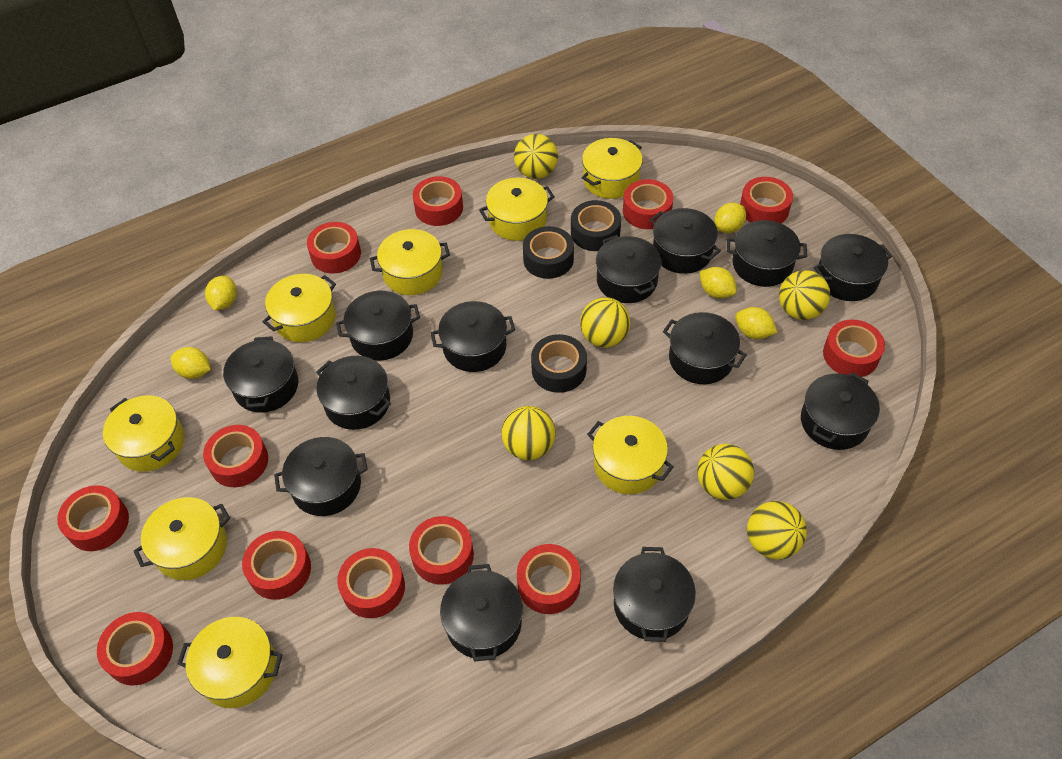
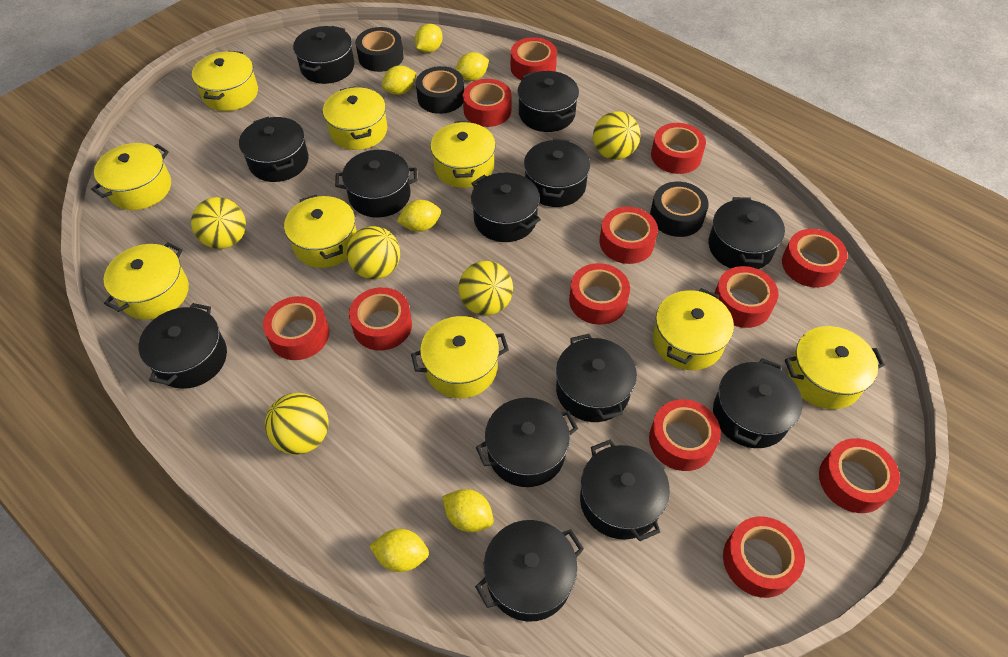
yellow ball: 6 -> 5
yellow lemon: 5 -> 6
yellow pot: 8 -> 9

